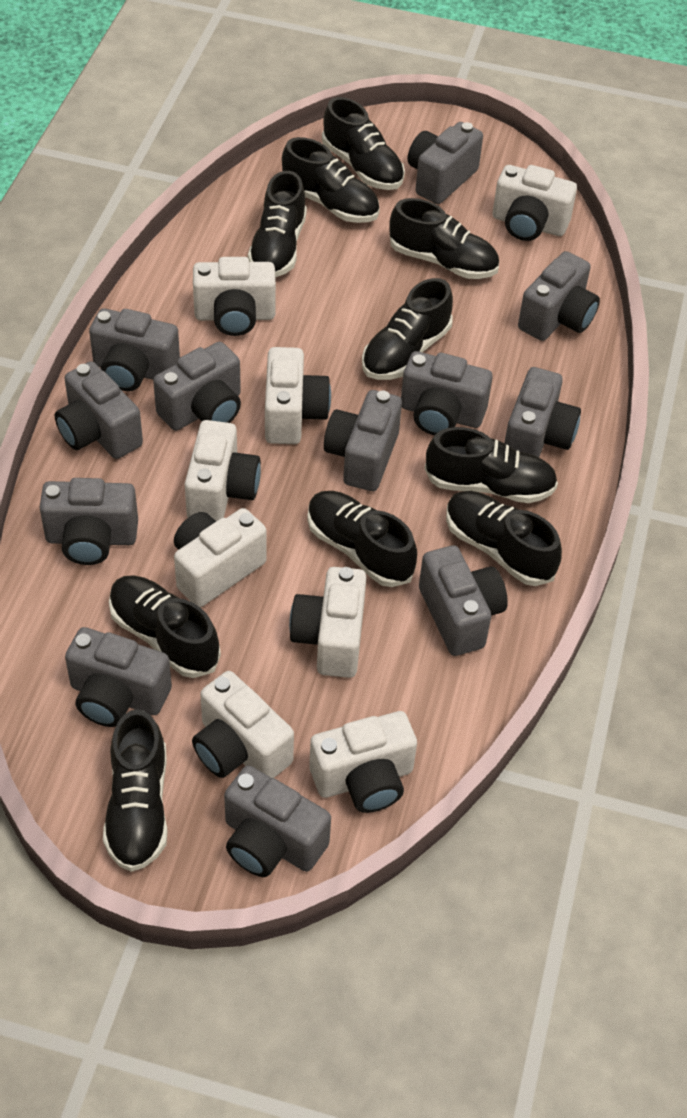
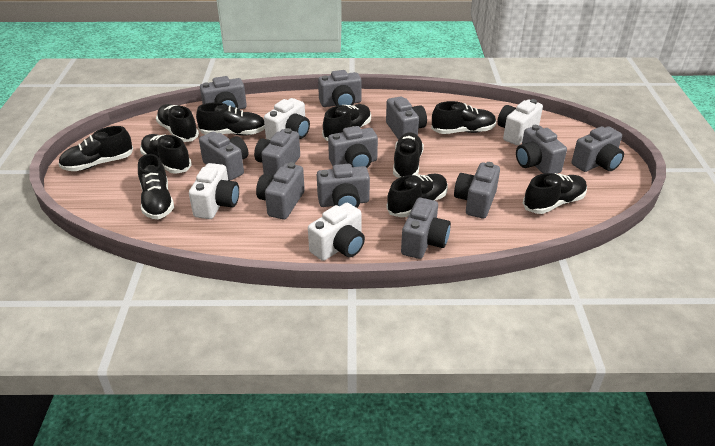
white camera: 8 -> 4

